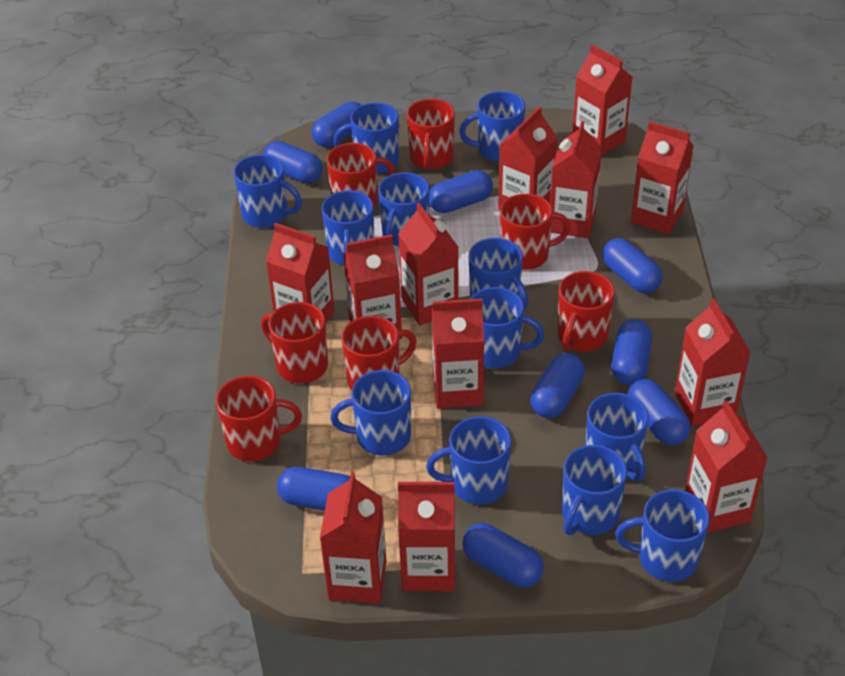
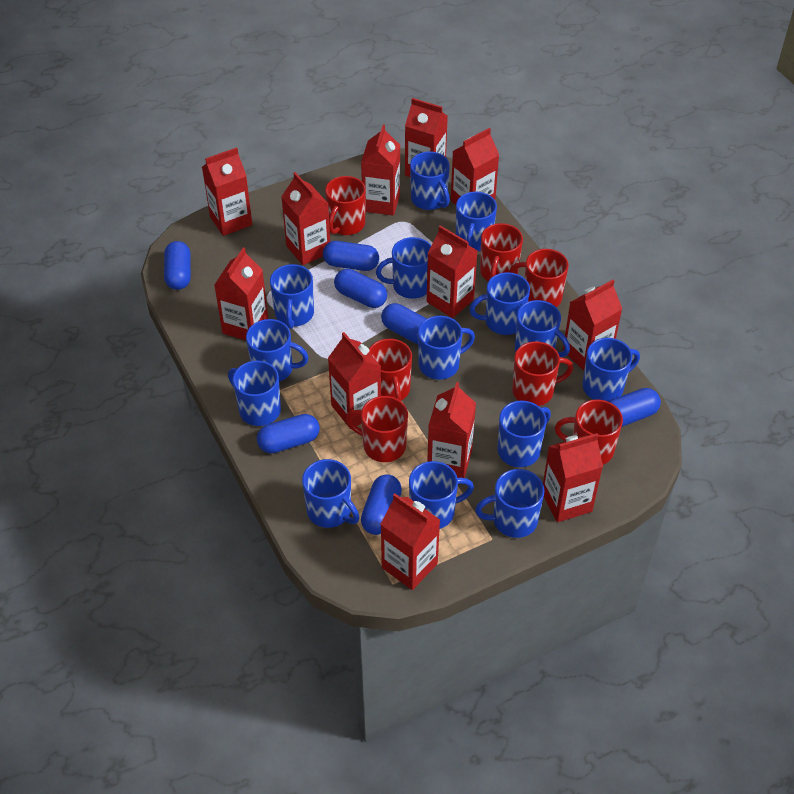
blue capsule: 9 -> 7
blue mug: 12 -> 14

